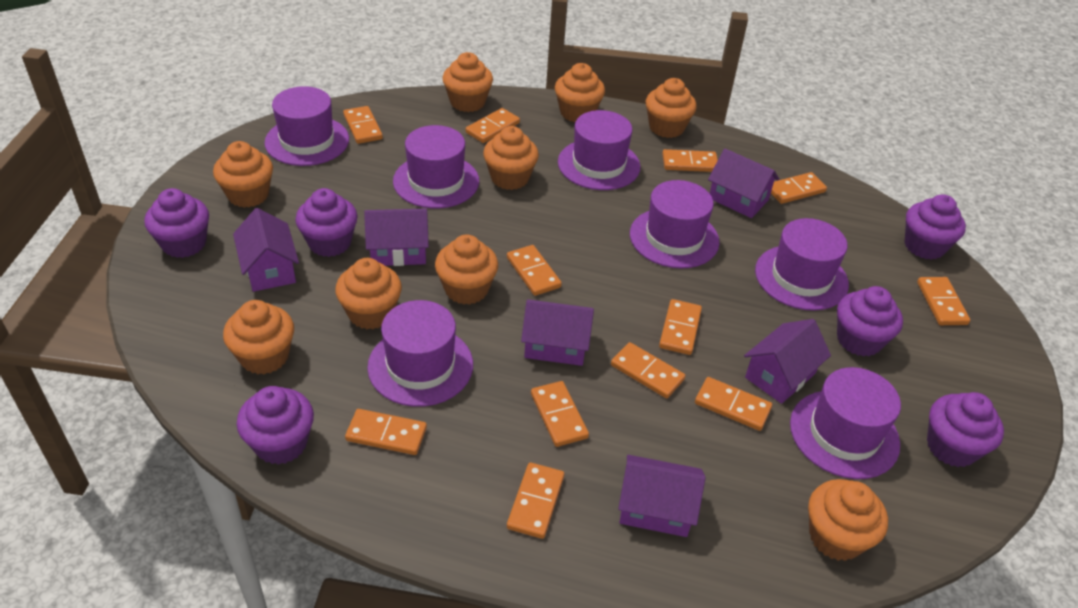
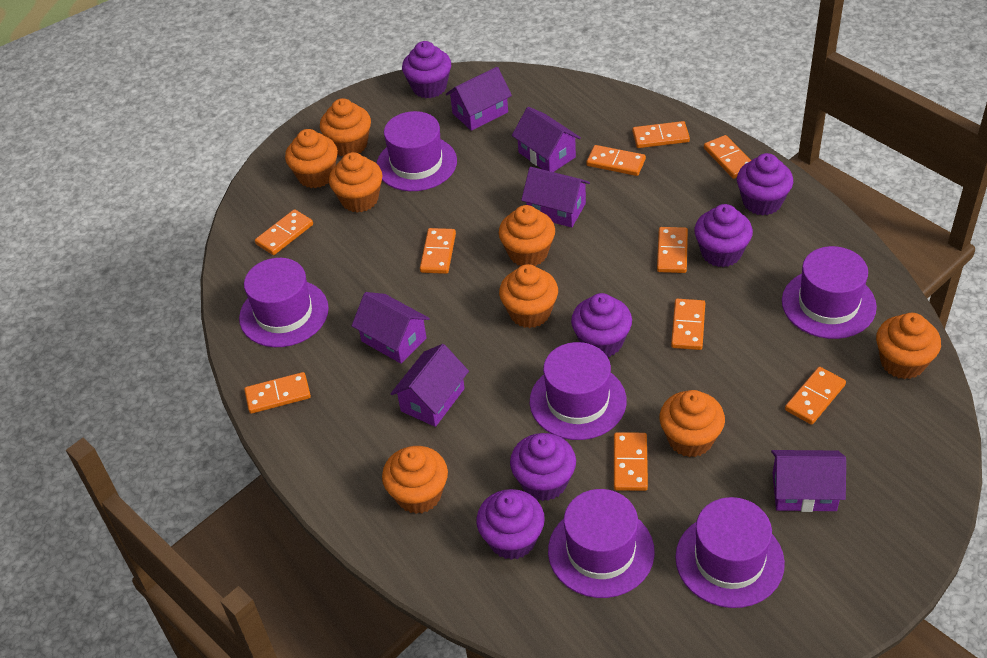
orange cupcake: 9 -> 8
orange domino: 12 -> 10
purple hat: 7 -> 6

